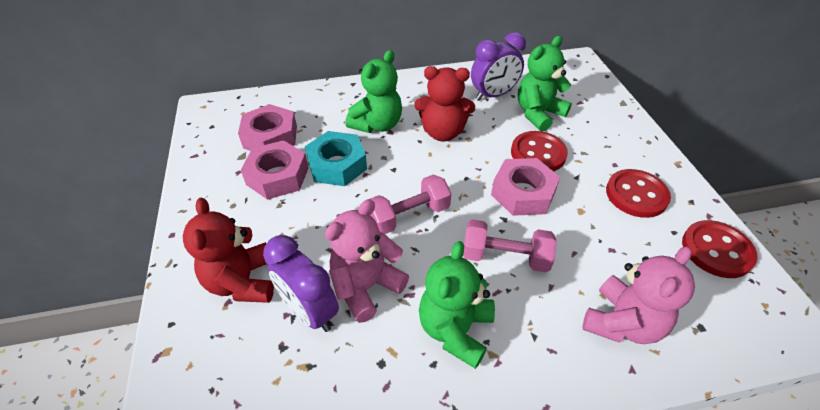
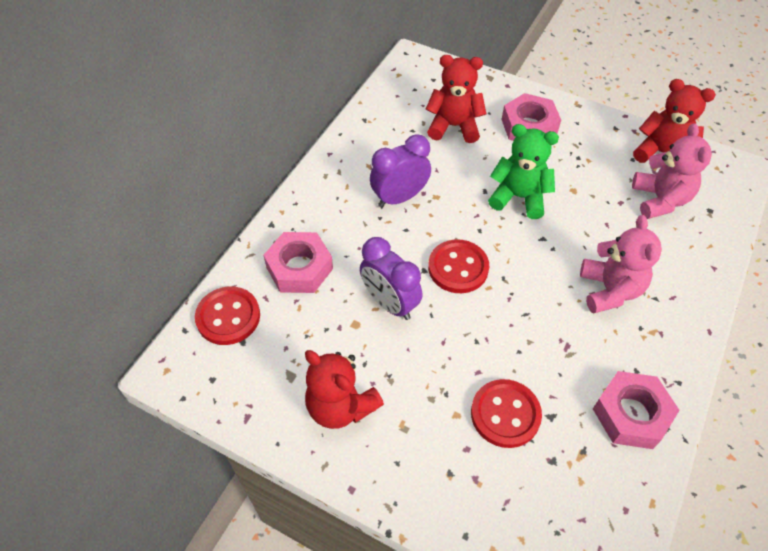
green teddy bear: 3 -> 1
pink dumbbell: 2 -> 0
red teddy bear: 2 -> 3
turquoise nut: 1 -> 0

